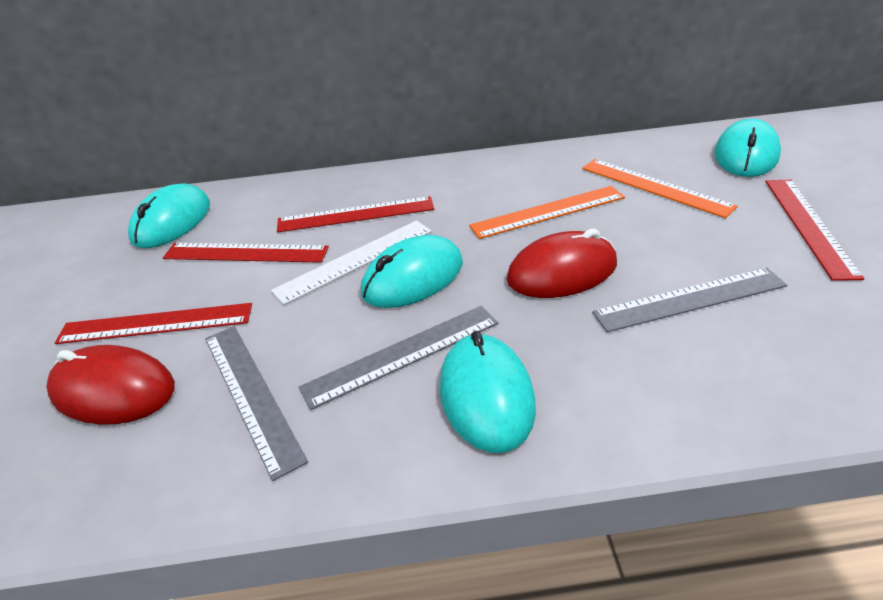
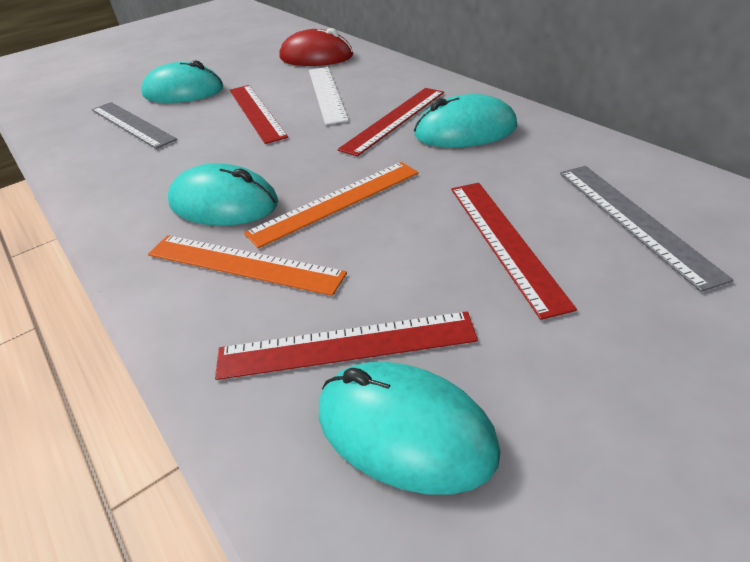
grey ruler: 3 -> 2
red mouse: 2 -> 1

